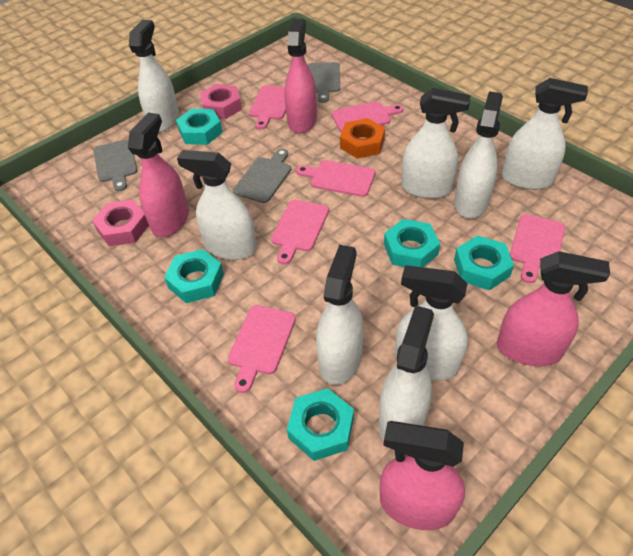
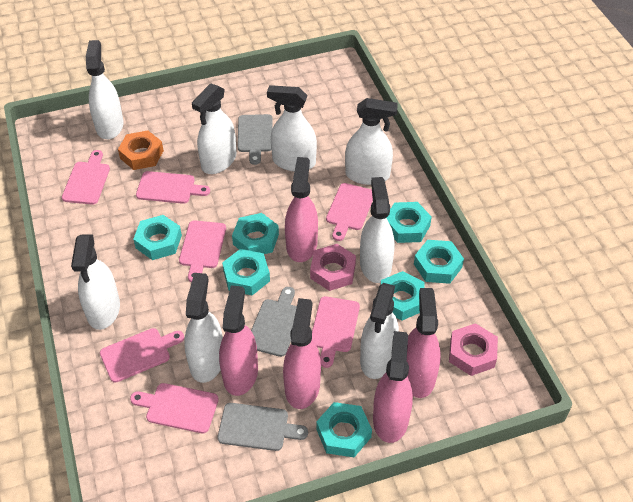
pink cutting board: 6 -> 7
pink spray bottle: 4 -> 5
turquoise nut: 5 -> 7

